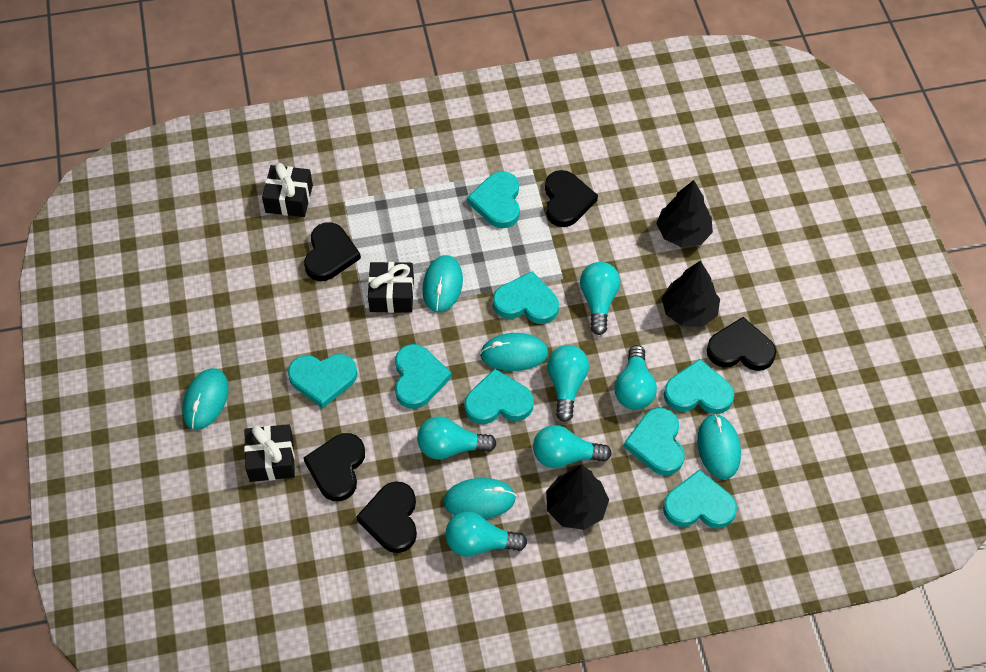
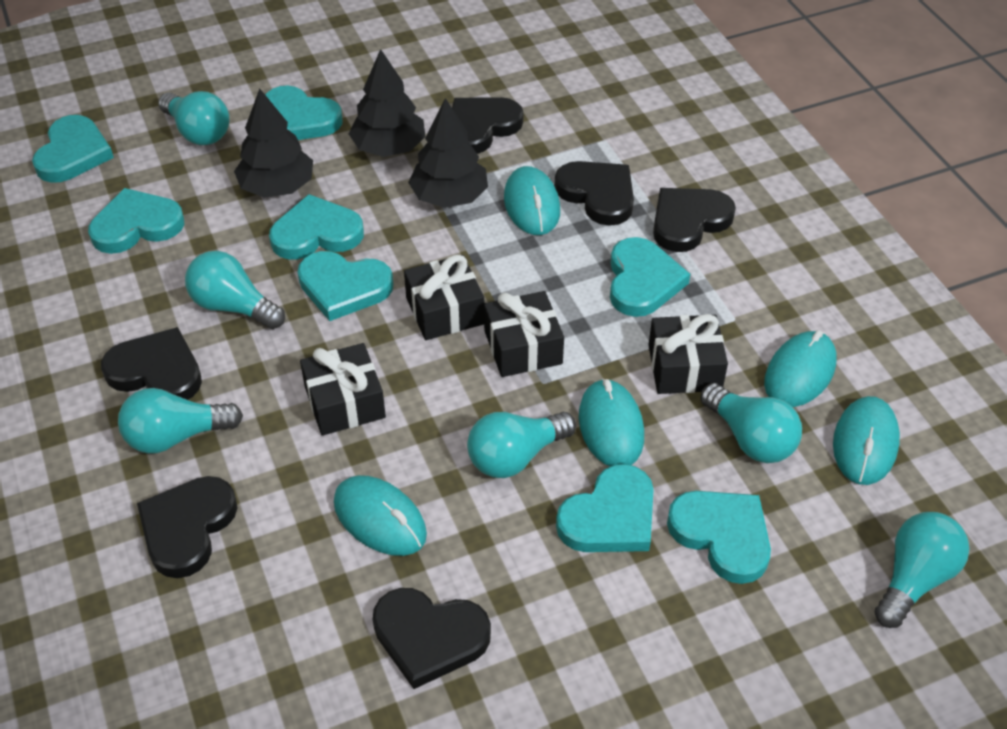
black gift: 3 -> 4
black heart: 5 -> 6

